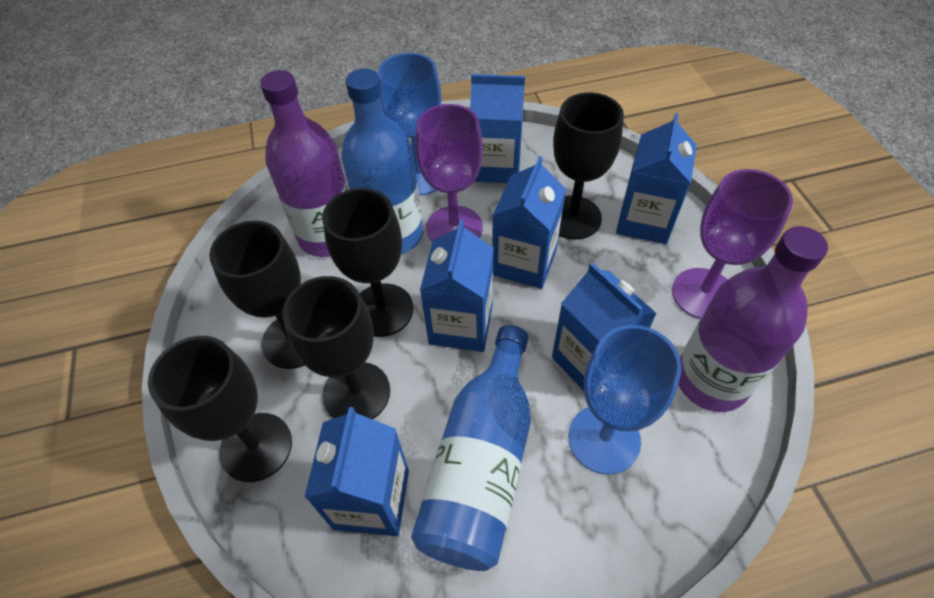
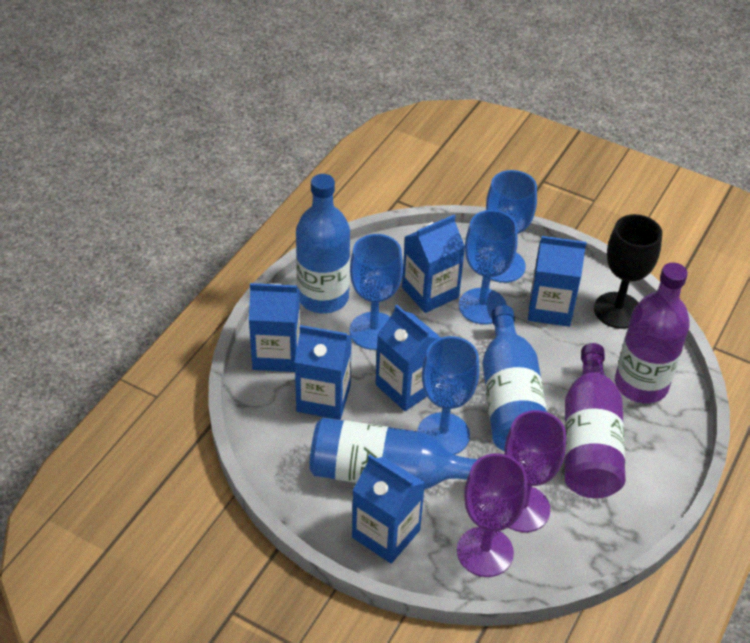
black goblet: 5 -> 1
blue bottle: 2 -> 3
blue goblet: 2 -> 4

